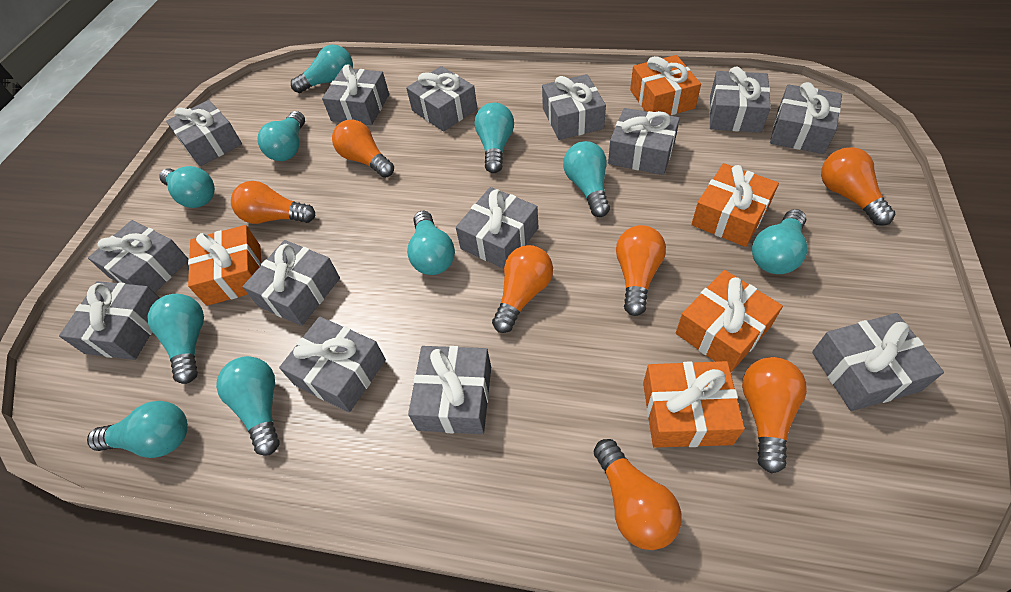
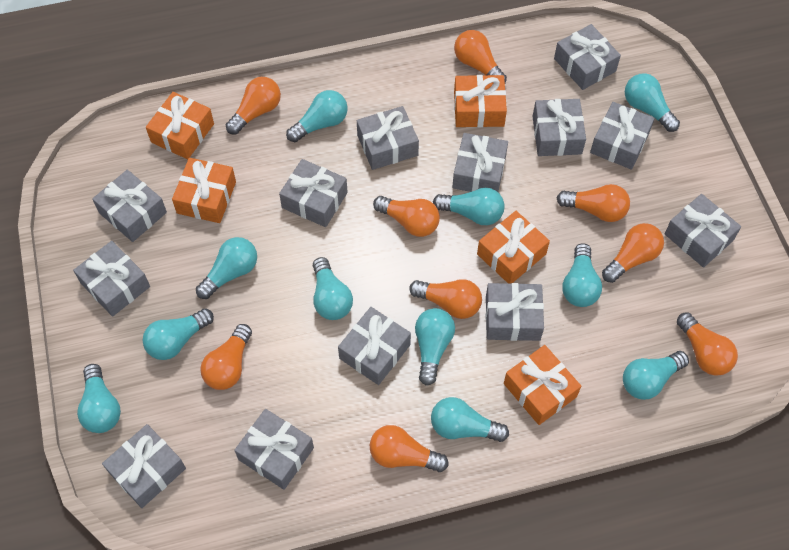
grey gift: 14 -> 13
orange light bulb: 7 -> 9
turquoise light bulb: 10 -> 11

